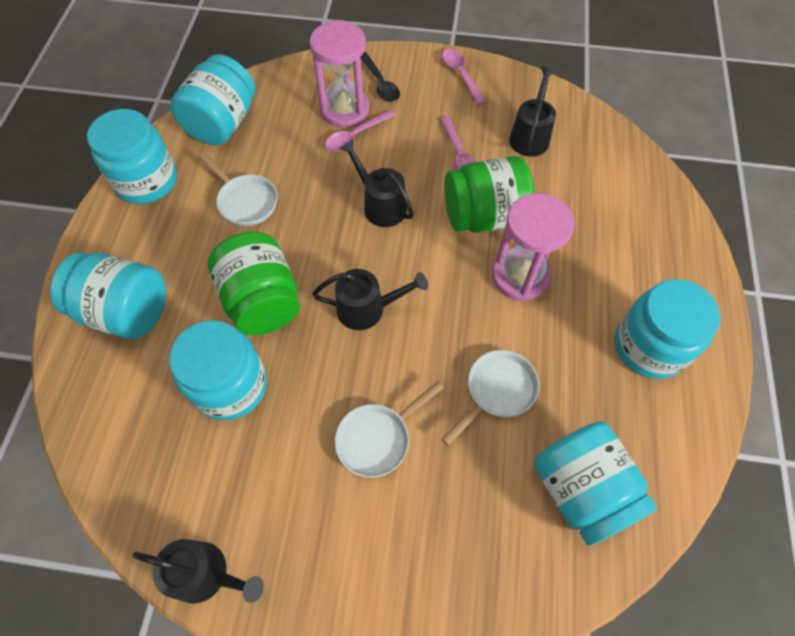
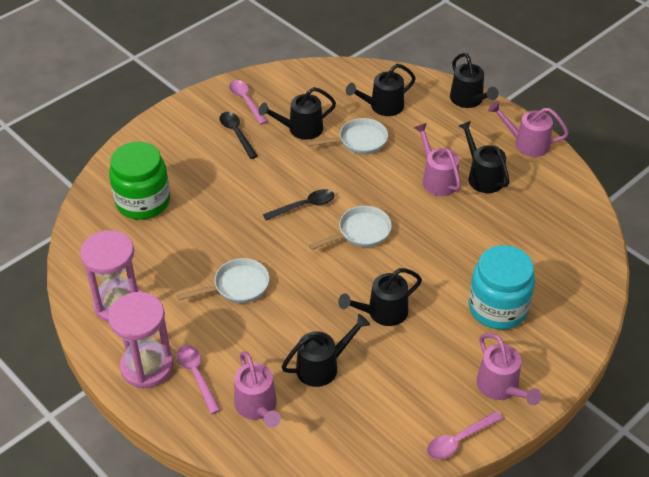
black spoon: 1 -> 2
black watering can: 4 -> 6
green jar: 2 -> 1
pink watering can: 0 -> 4
turquoise jar: 6 -> 1

